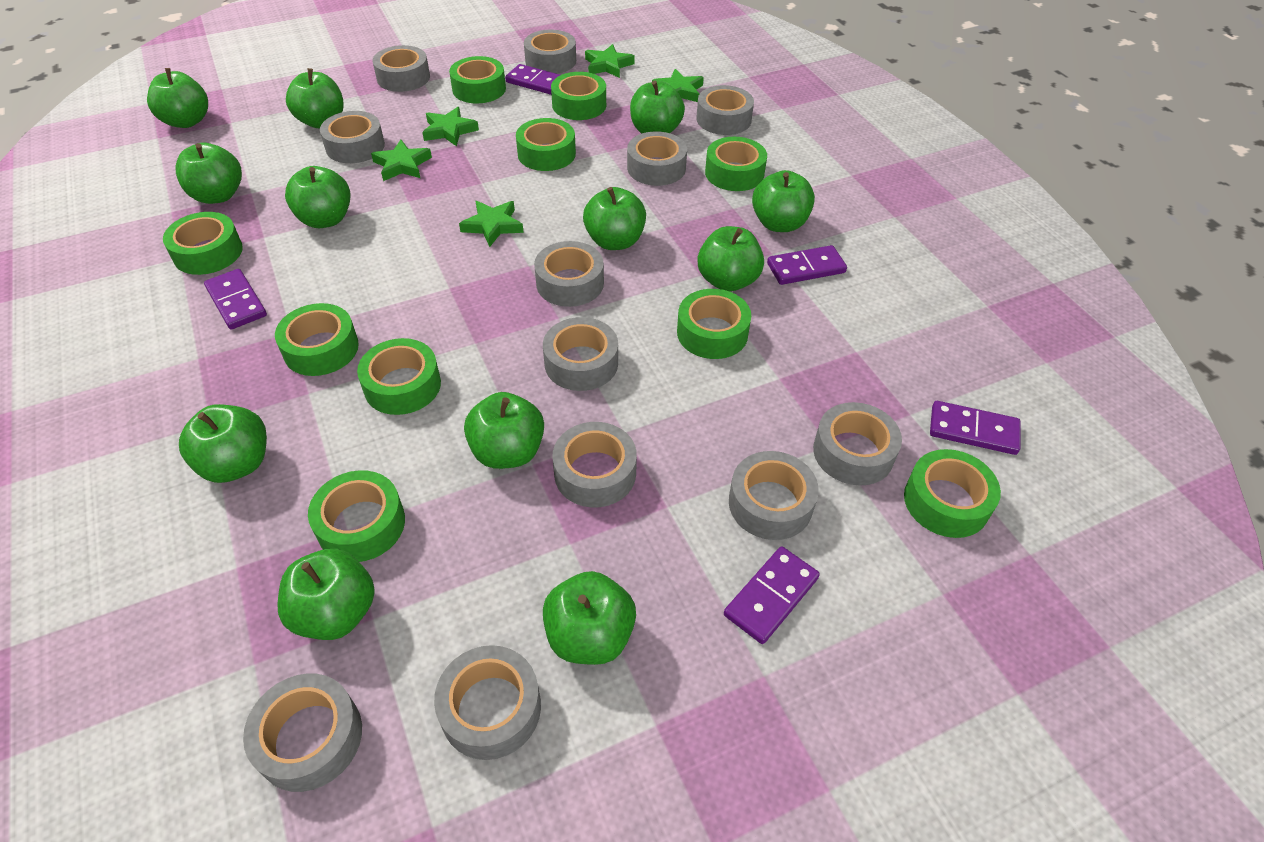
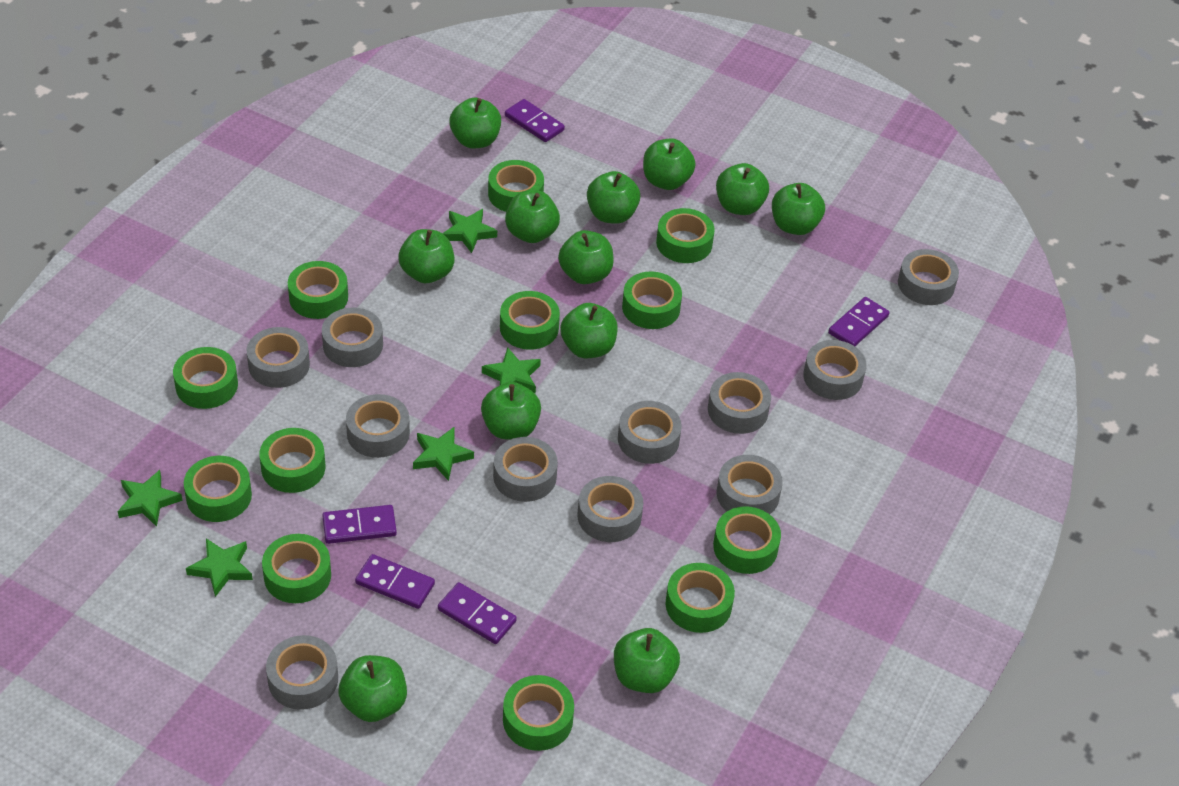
green tape: 10 -> 12
grey tape: 12 -> 11

